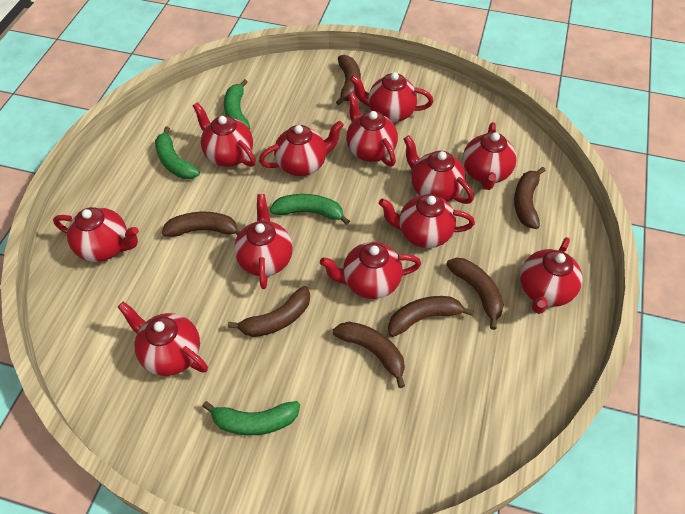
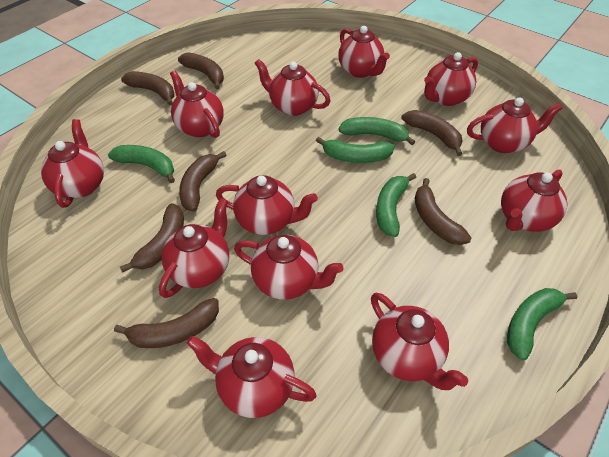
green banana: 4 -> 5

